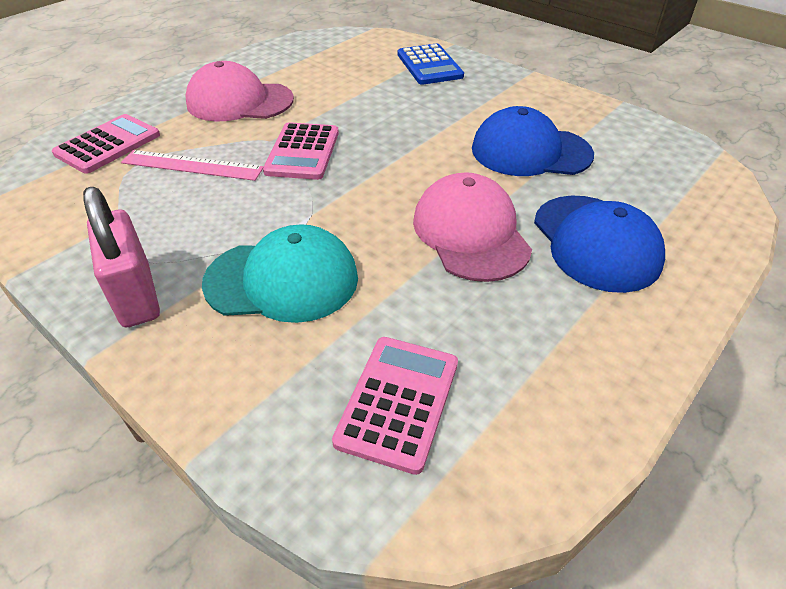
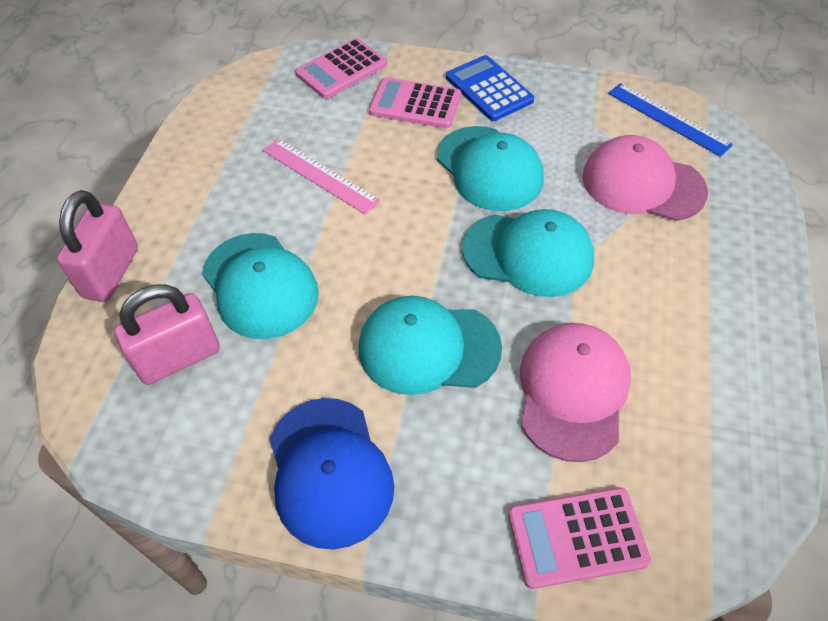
blue cap: 2 -> 1
blue ruler: 0 -> 1
pink padlock: 1 -> 2
turquoise cap: 1 -> 4

